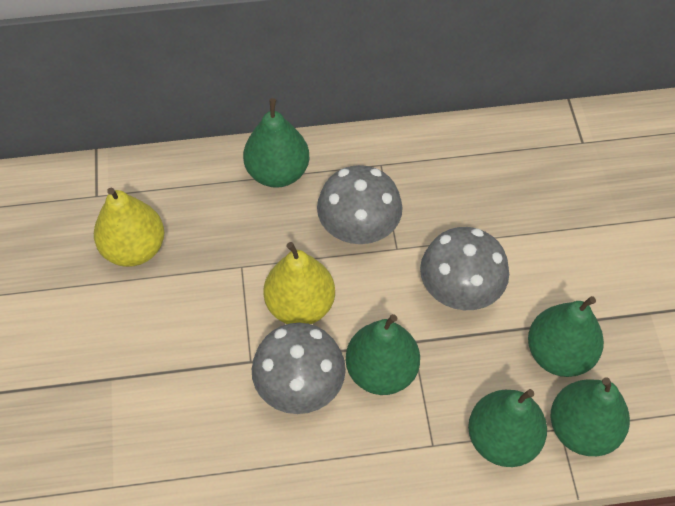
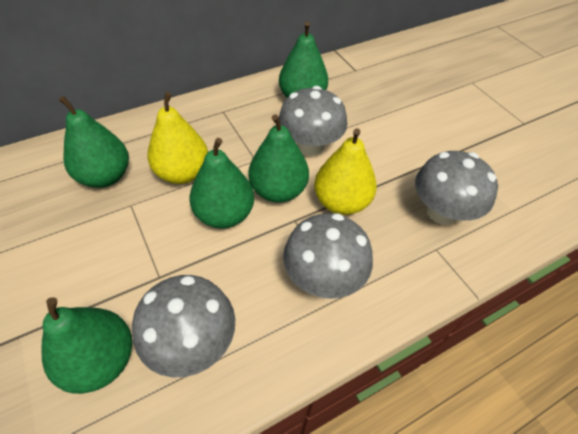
grey mushroom: 3 -> 4

